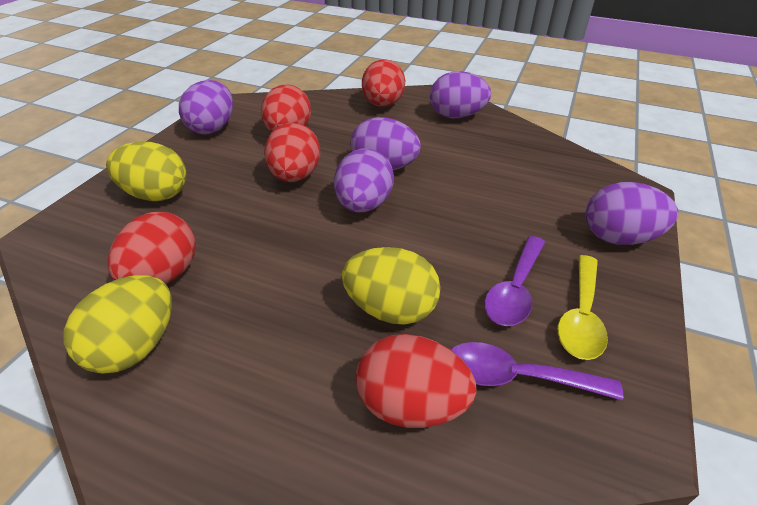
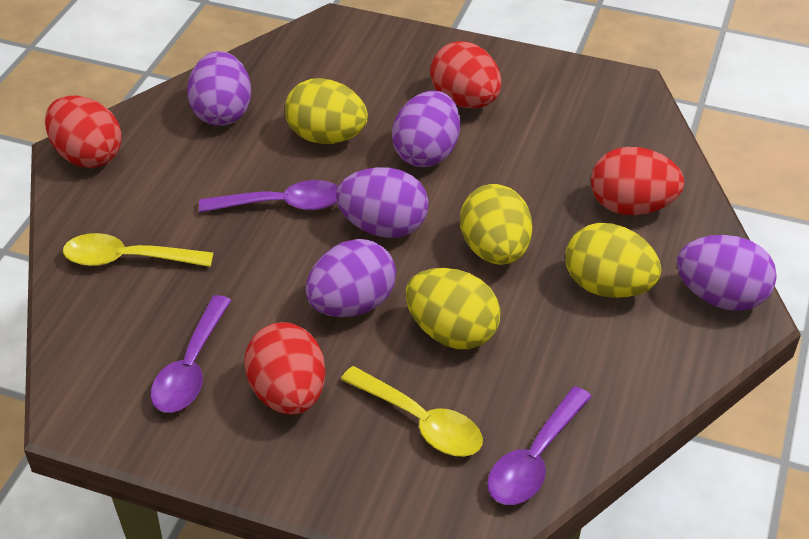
purple spoon: 2 -> 3
red egg: 5 -> 4
yellow egg: 3 -> 4
yellow spoon: 1 -> 2

